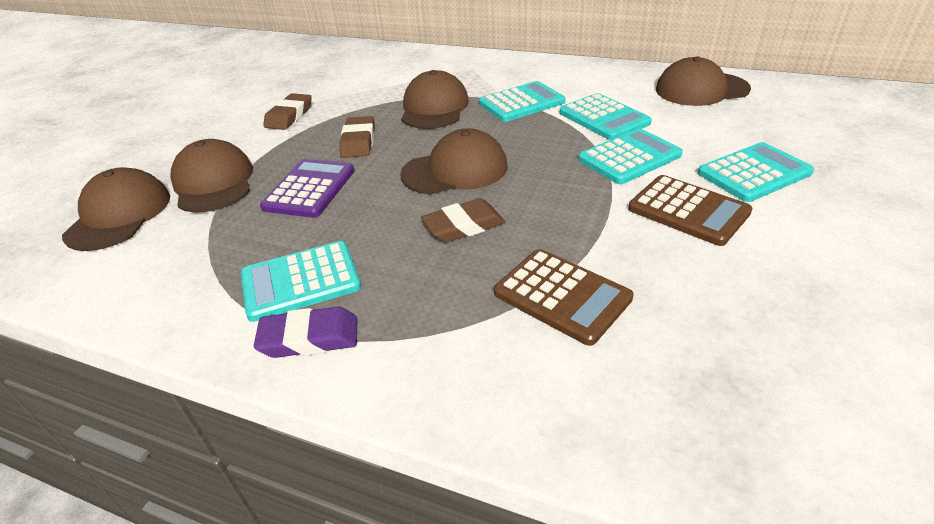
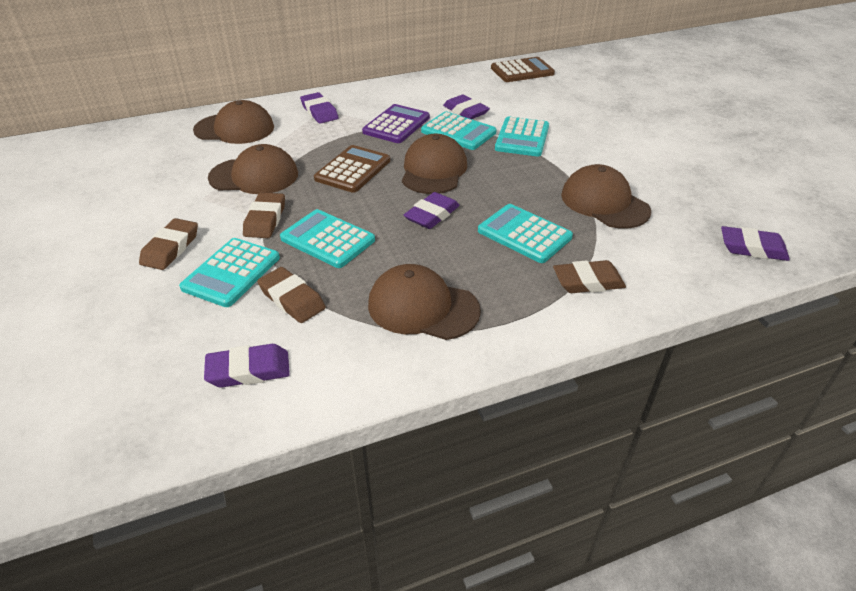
brown eraser: 3 -> 4
purple eraser: 1 -> 5

